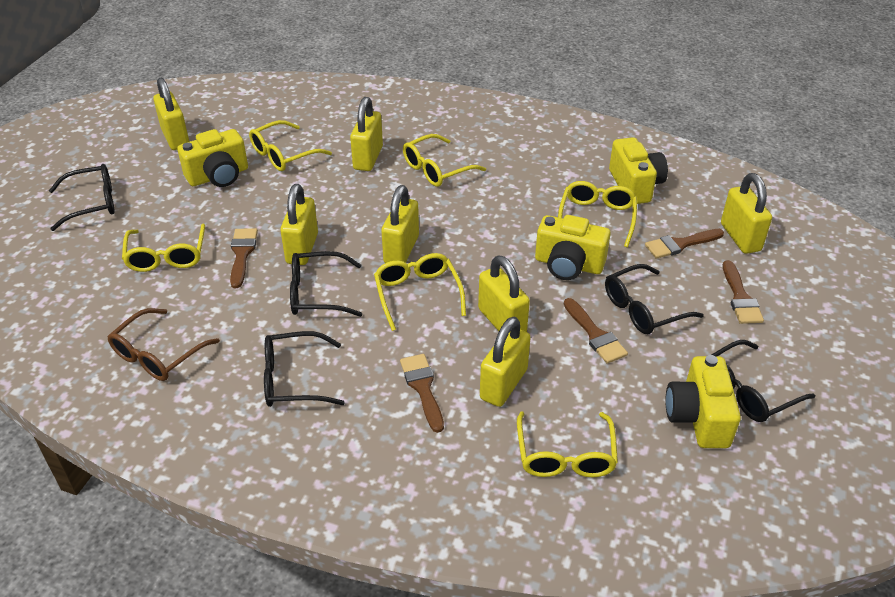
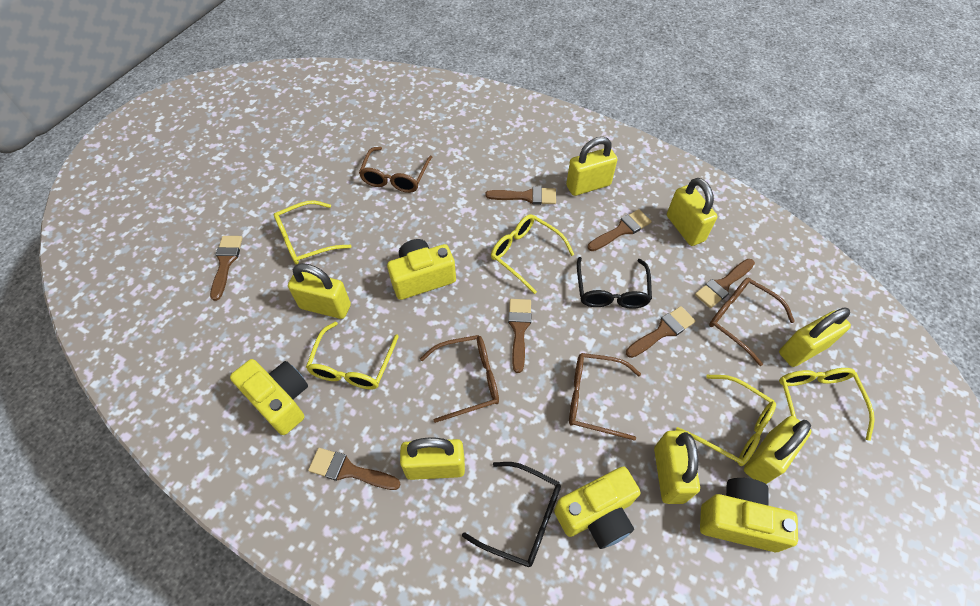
black glasses: 5 -> 2
brown brush: 5 -> 7
brown glasses: 1 -> 4
yellow glasses: 6 -> 5

